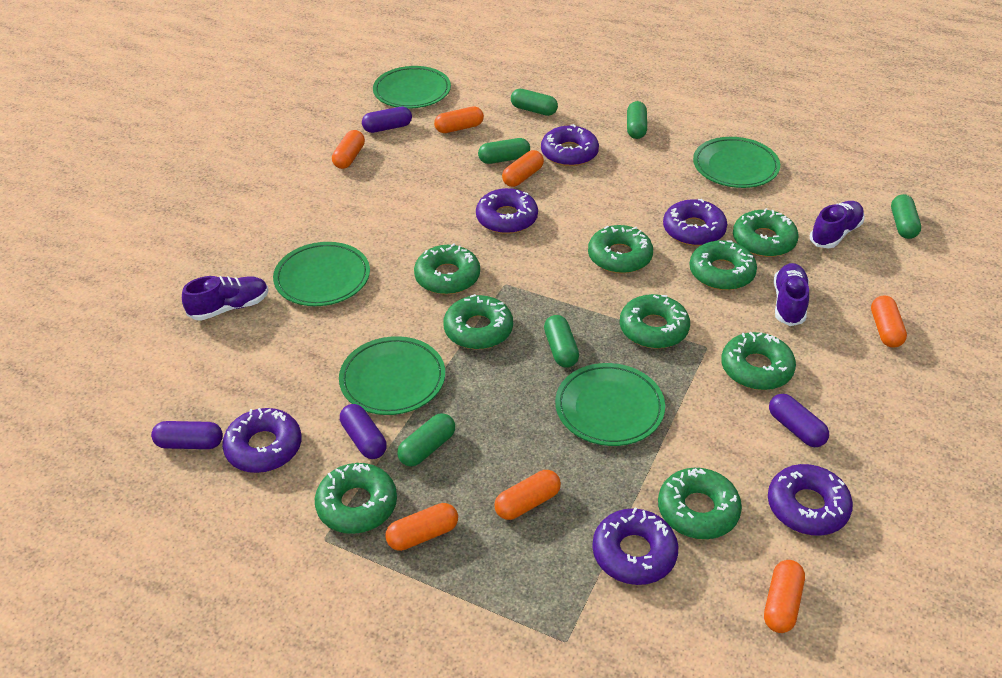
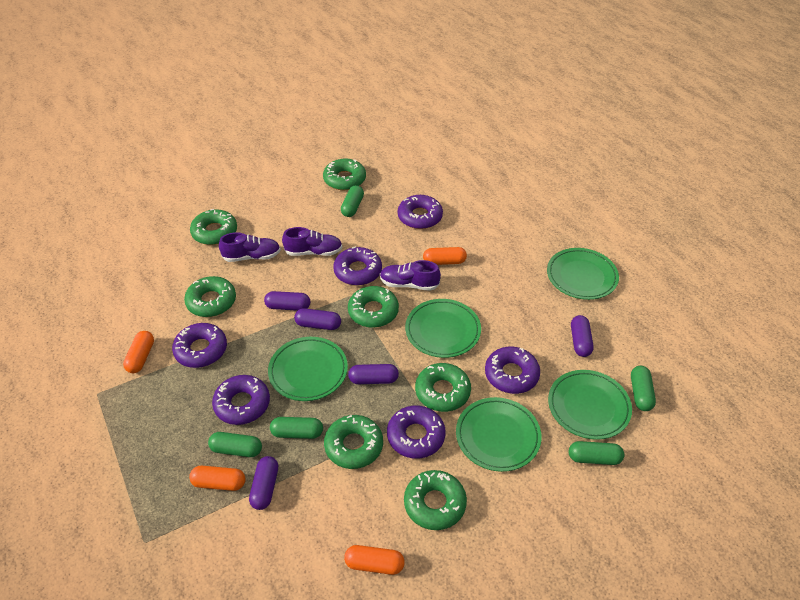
green capsule: 6 -> 5
green donut: 9 -> 7
orange capsule: 7 -> 4
purple capsule: 4 -> 5

